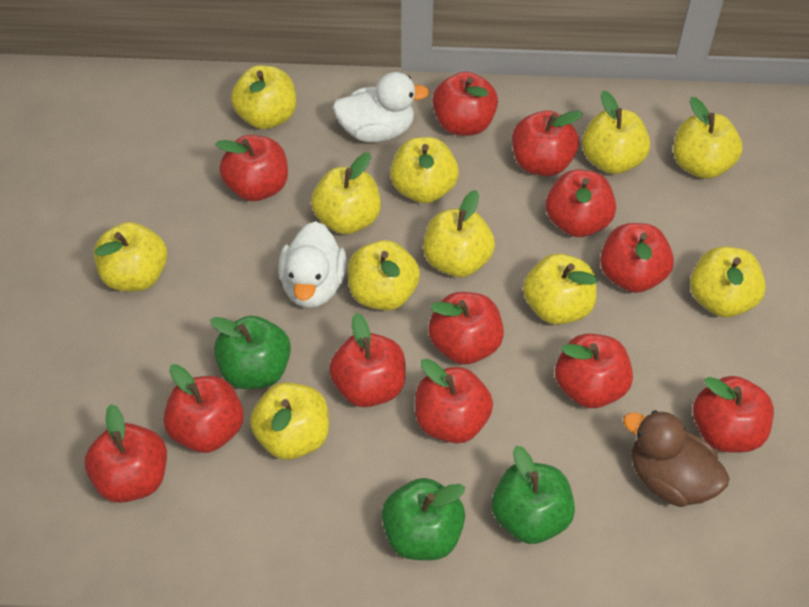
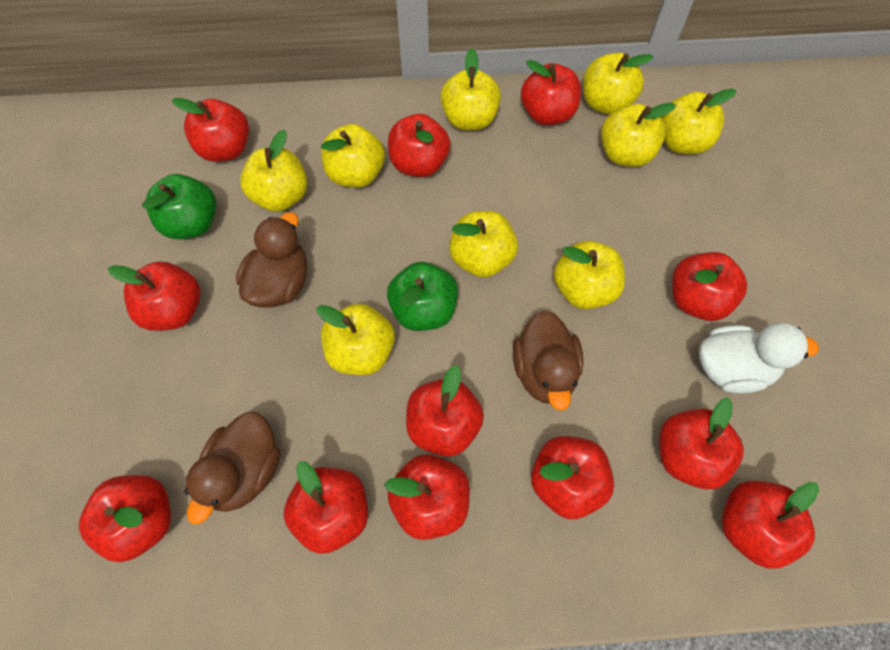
brown duck: 1 -> 3
green apple: 3 -> 2
white duck: 2 -> 1
yellow apple: 11 -> 9

